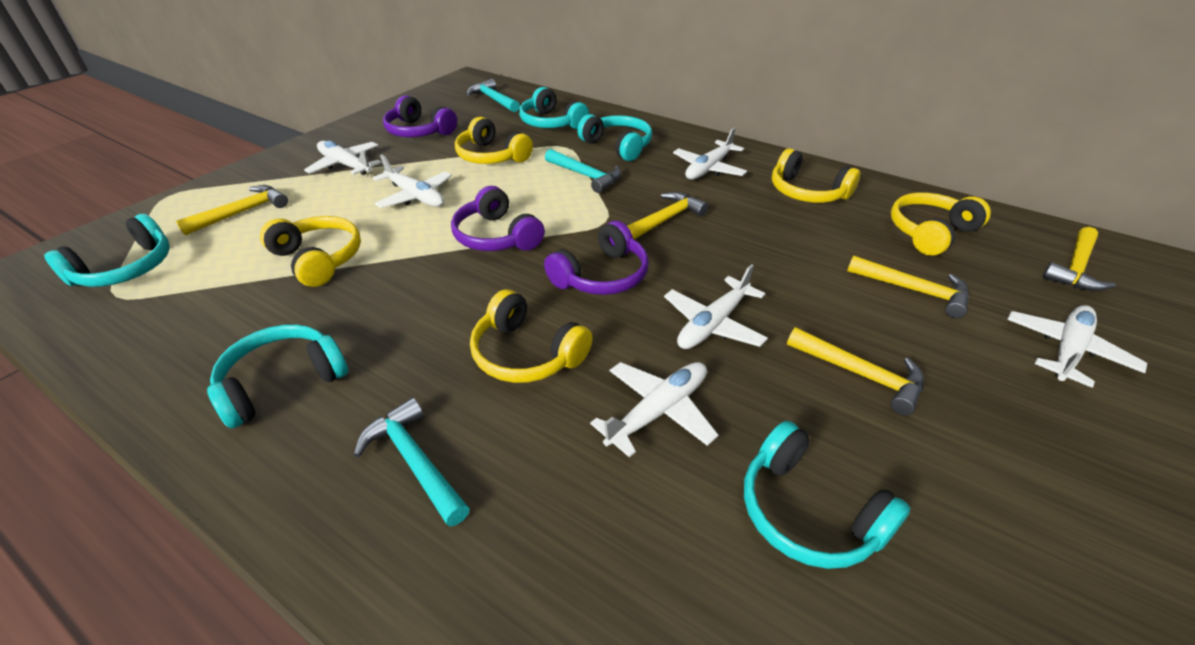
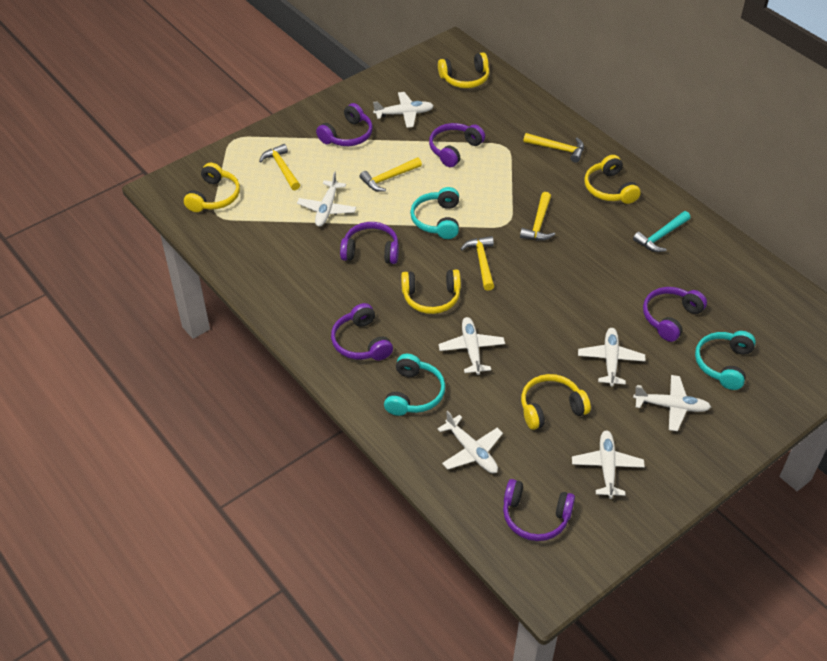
purple headphones: 3 -> 6
turquoise hammer: 3 -> 1
turquoise headphones: 5 -> 3
white plane: 6 -> 7

